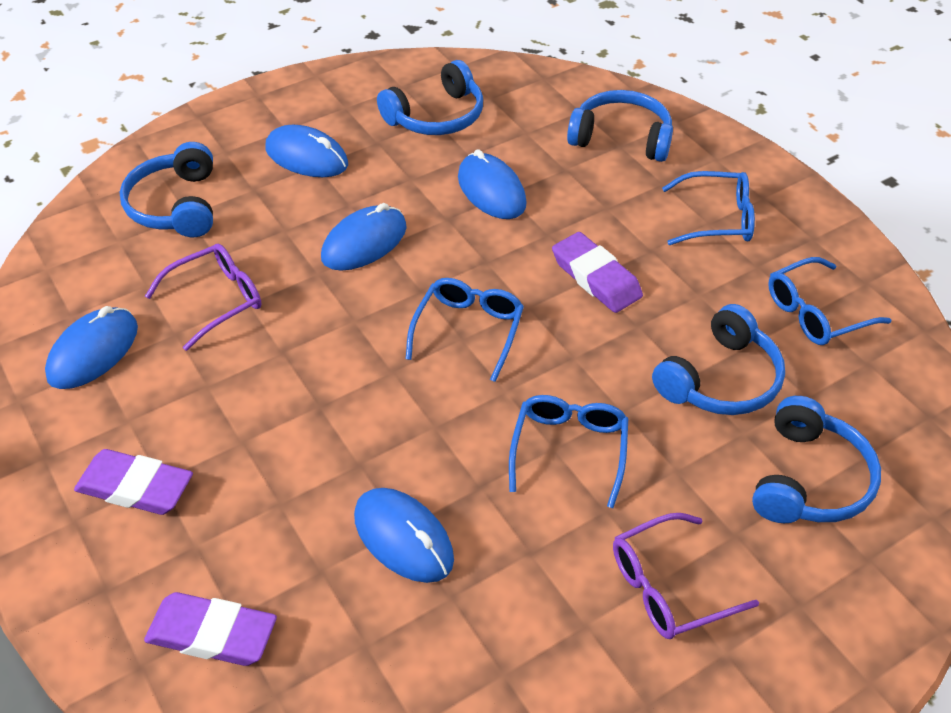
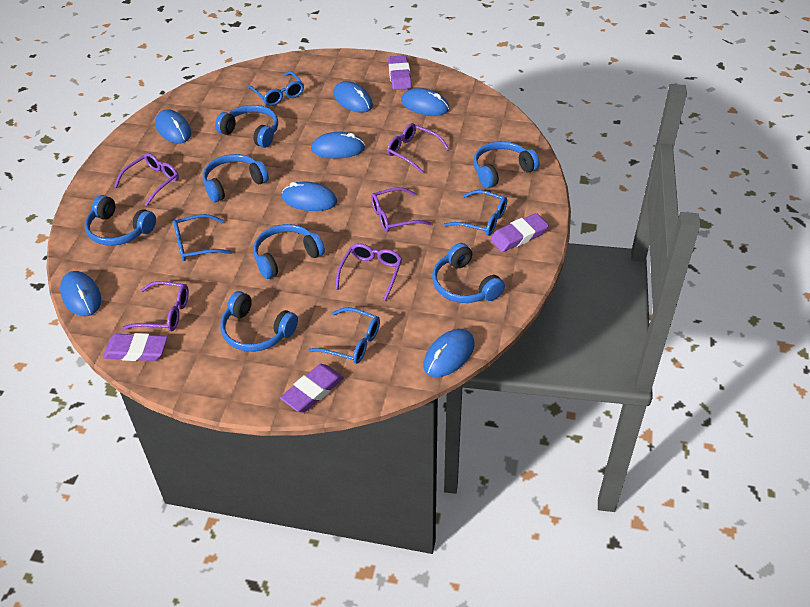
blue headphones: 5 -> 7
blue mouse: 5 -> 7
purple eraser: 3 -> 4
purple glasses: 2 -> 5

